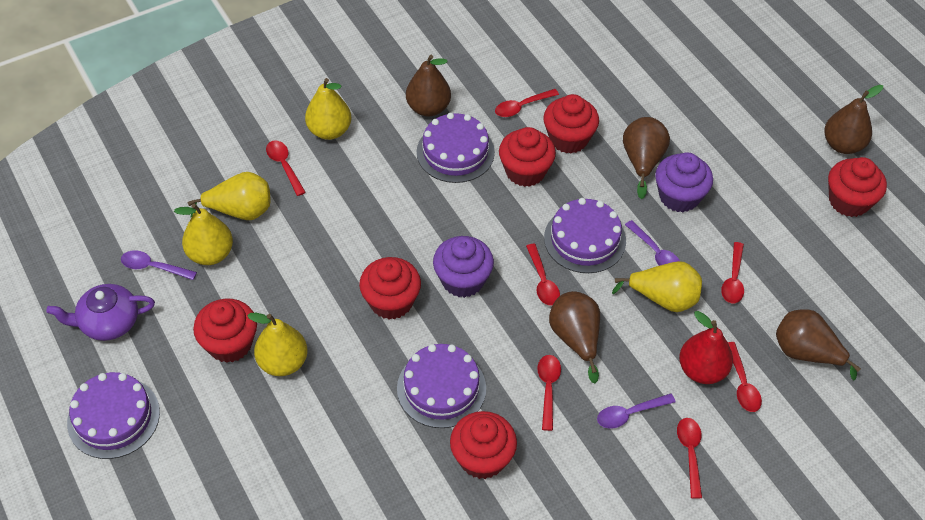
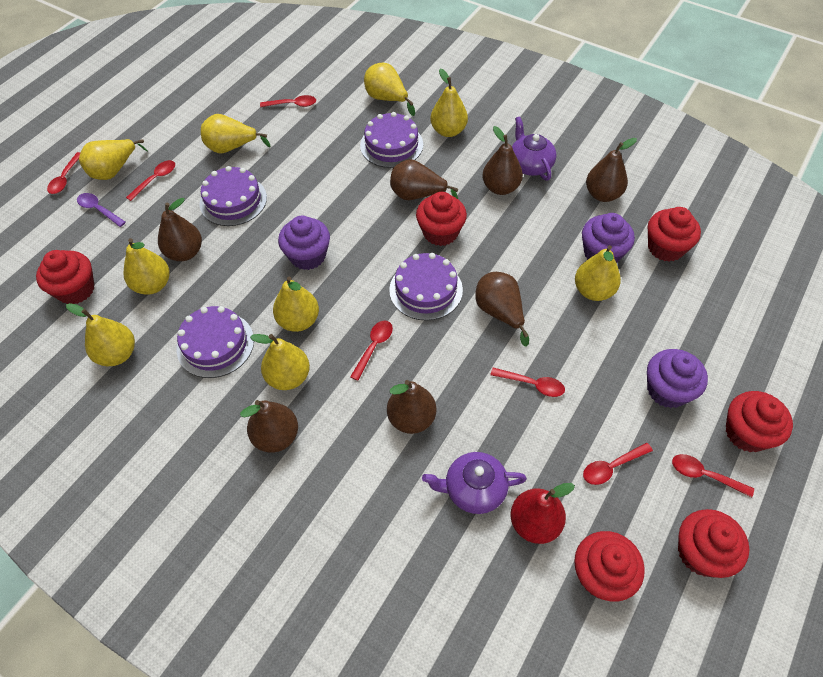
brown pear: 5 -> 7
purple cupcake: 2 -> 3
purple spoon: 3 -> 1
purple teapot: 1 -> 2
yellow pear: 5 -> 9

